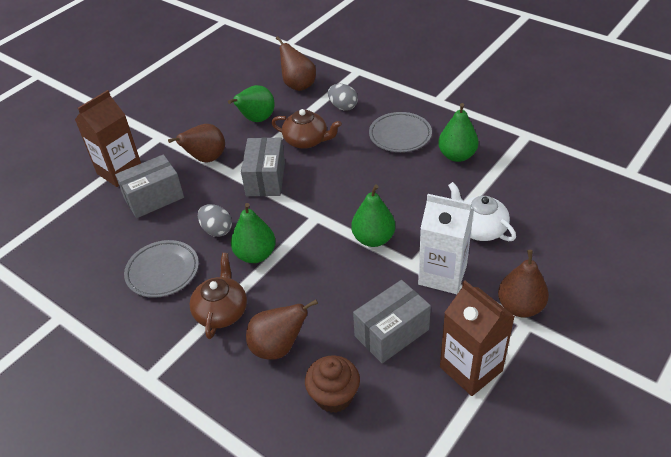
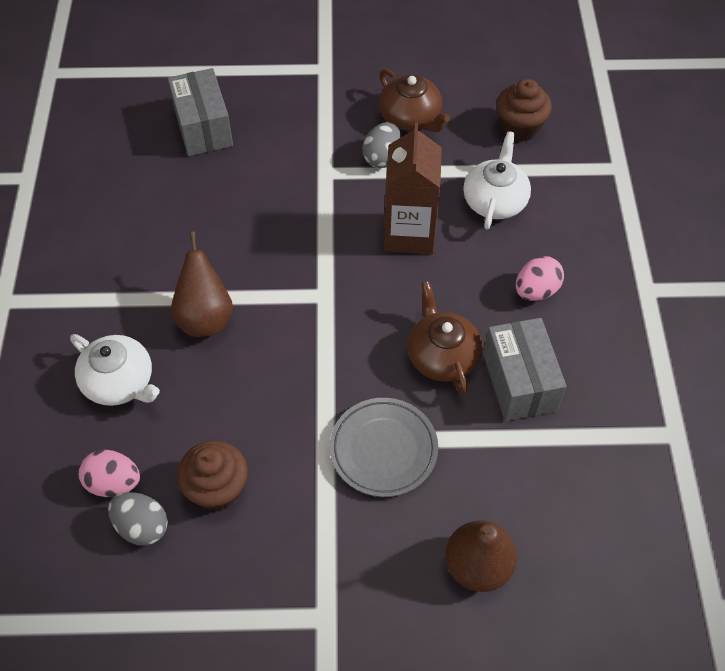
brown carton: 2 -> 1
brown cupcake: 1 -> 2
brown pear: 4 -> 2
green pear: 4 -> 0
grey box: 3 -> 2
grey plate: 2 -> 1
pink egg: 0 -> 2
white carton: 1 -> 0
white teapot: 1 -> 2

